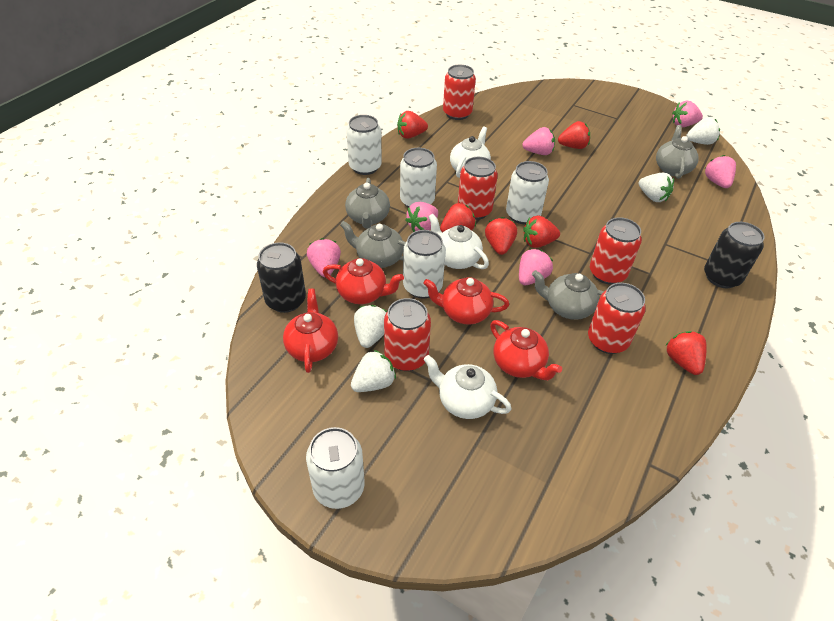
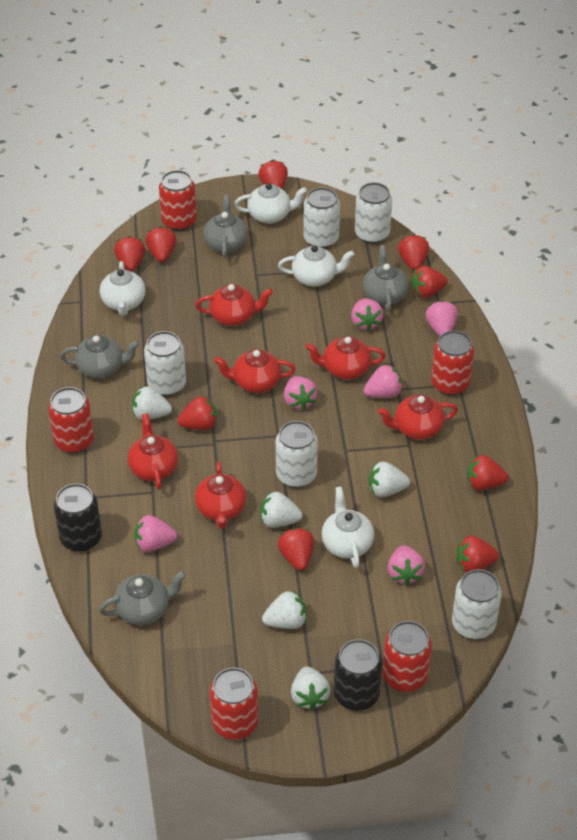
red strawberry: 6 -> 9
red teapot: 4 -> 6
white strawberry: 4 -> 5
white teapot: 3 -> 4

